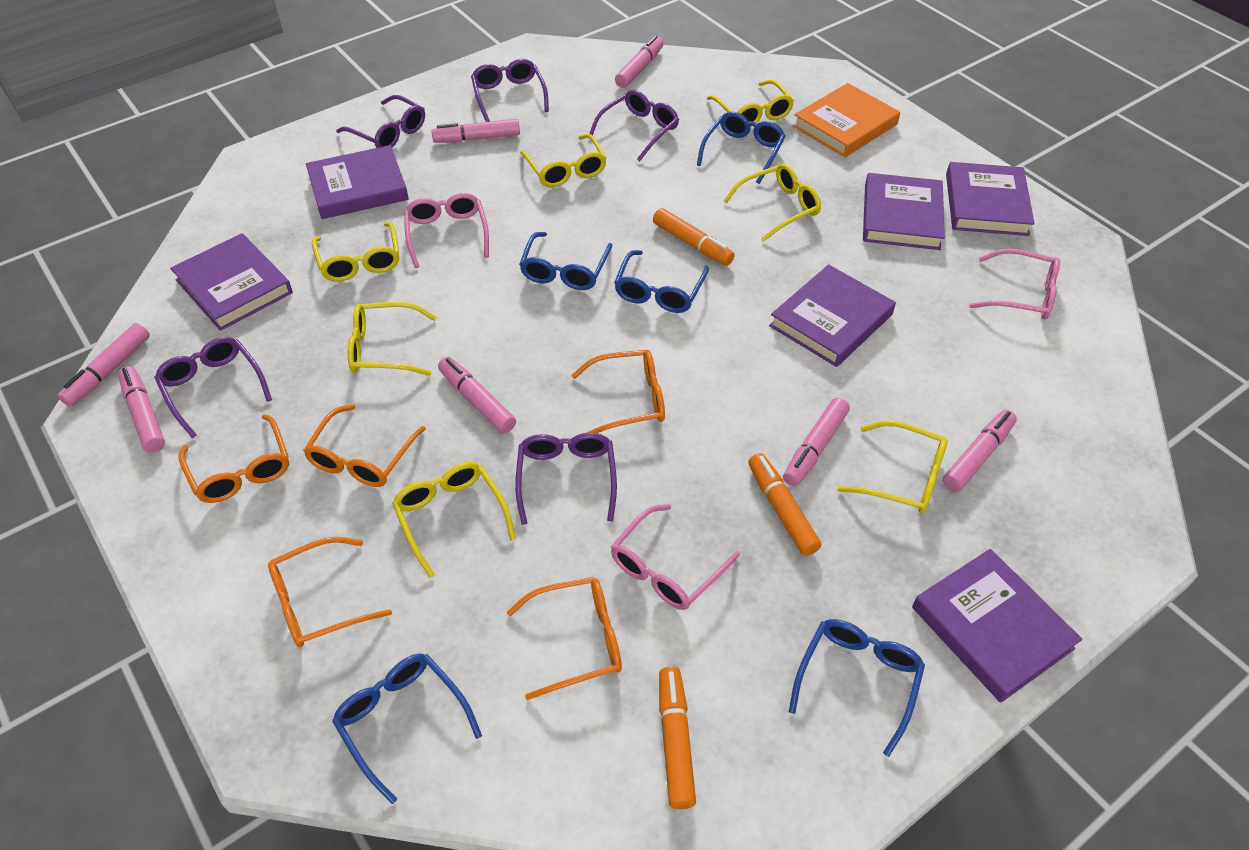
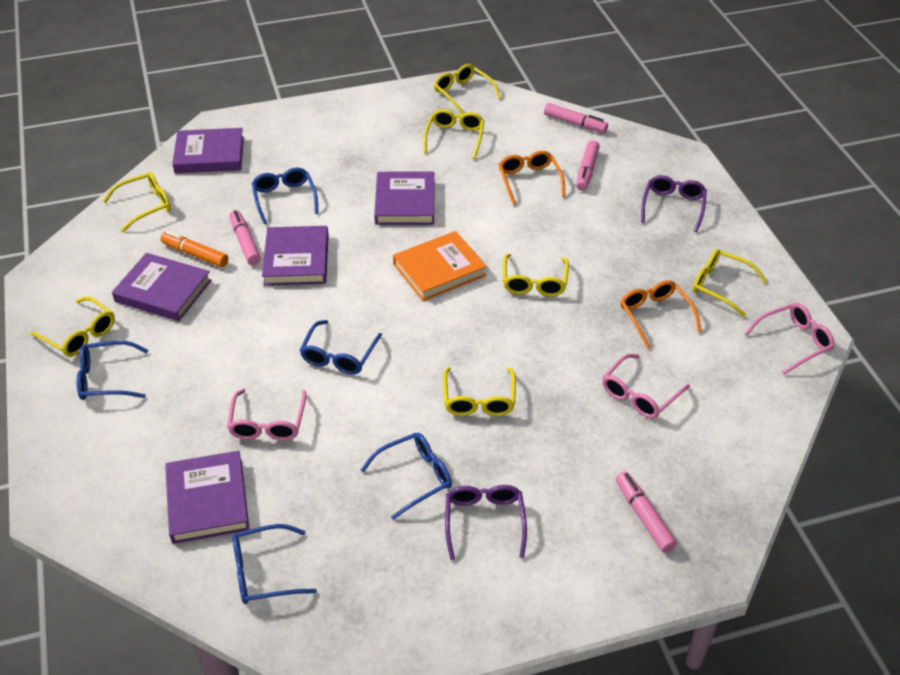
orange glasses: 5 -> 2
orange marker: 3 -> 1
pink marker: 7 -> 4
purple book: 6 -> 5
purple glasses: 5 -> 2

